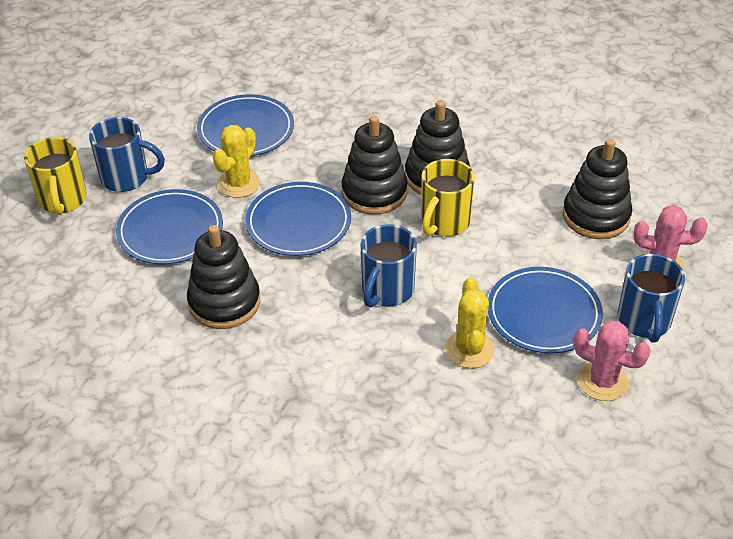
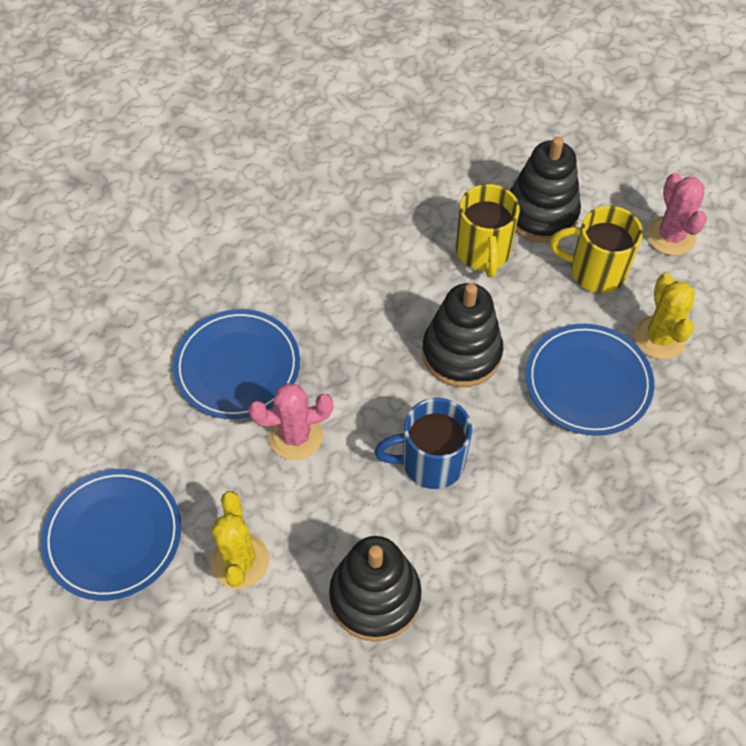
black stacking toy: 4 -> 3
blue mug: 3 -> 1
blue plate: 4 -> 3

